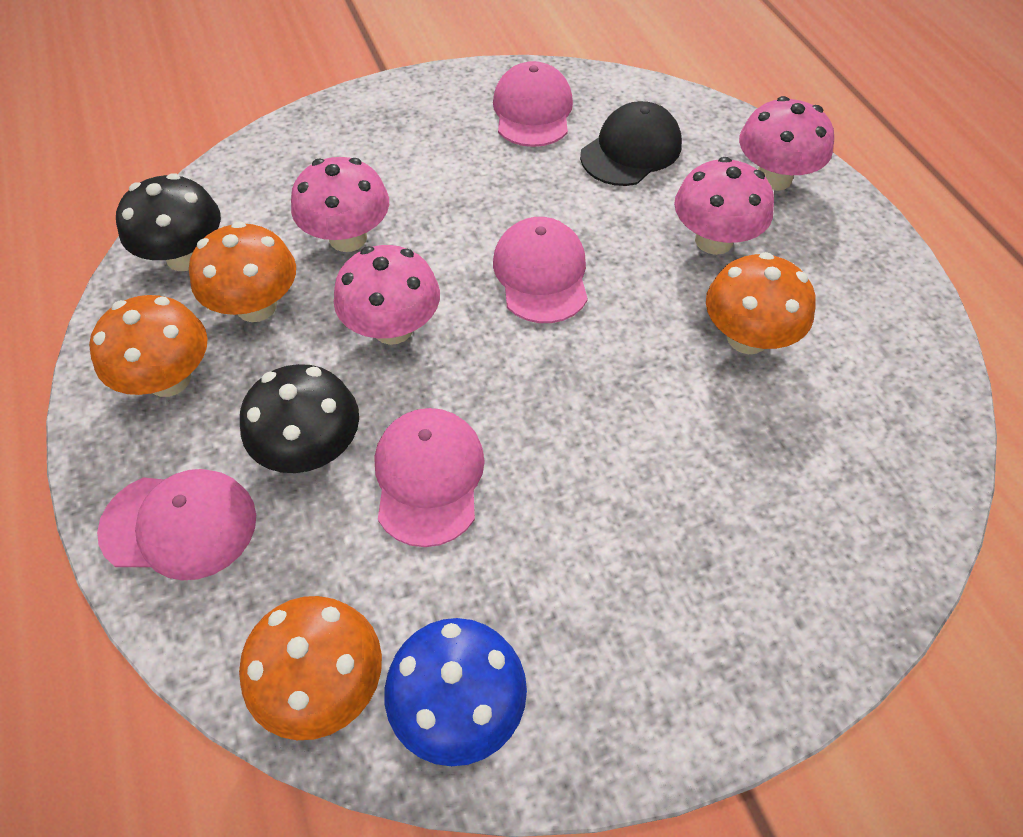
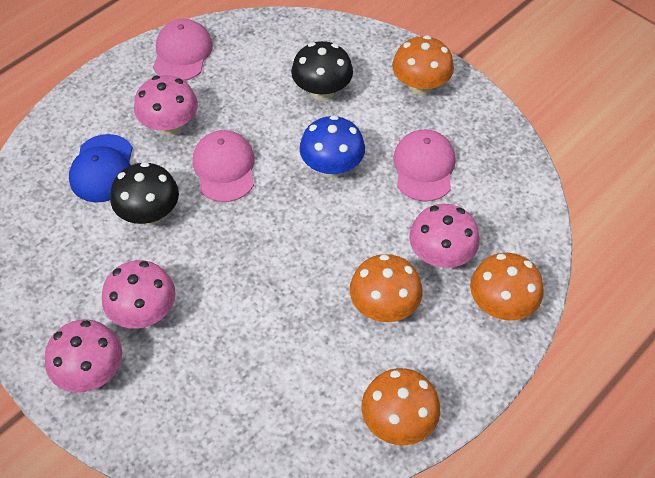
black cap: 1 -> 0
blue cap: 0 -> 1
pink cap: 4 -> 3

